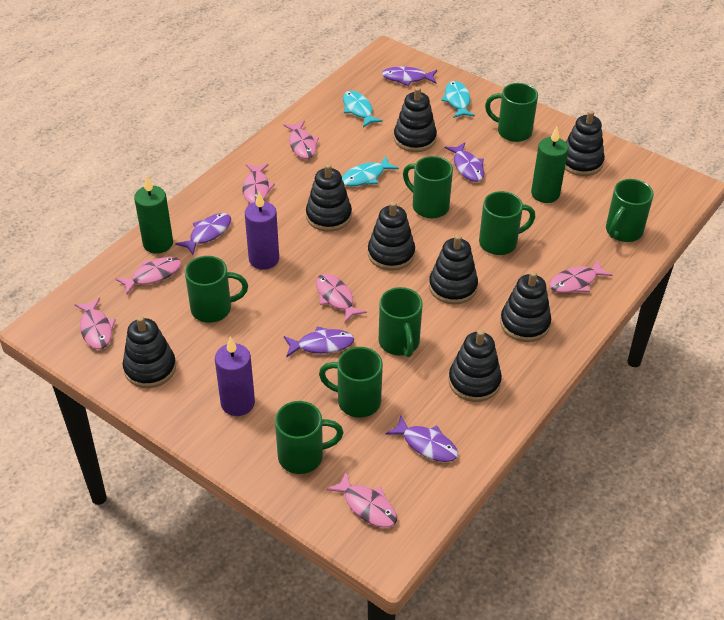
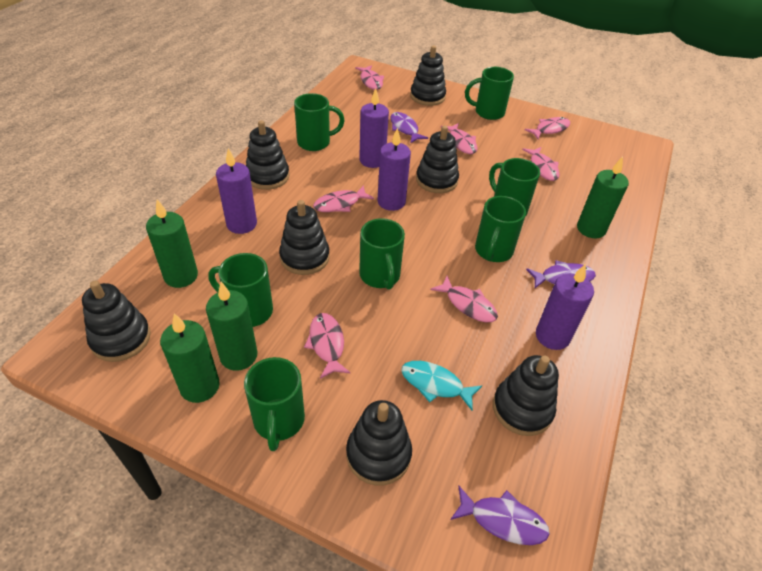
black stacking toy: 8 -> 7
green candle: 2 -> 4
green mug: 8 -> 7
purple candle: 2 -> 4
purple fish: 5 -> 3
turquoise fish: 3 -> 1

